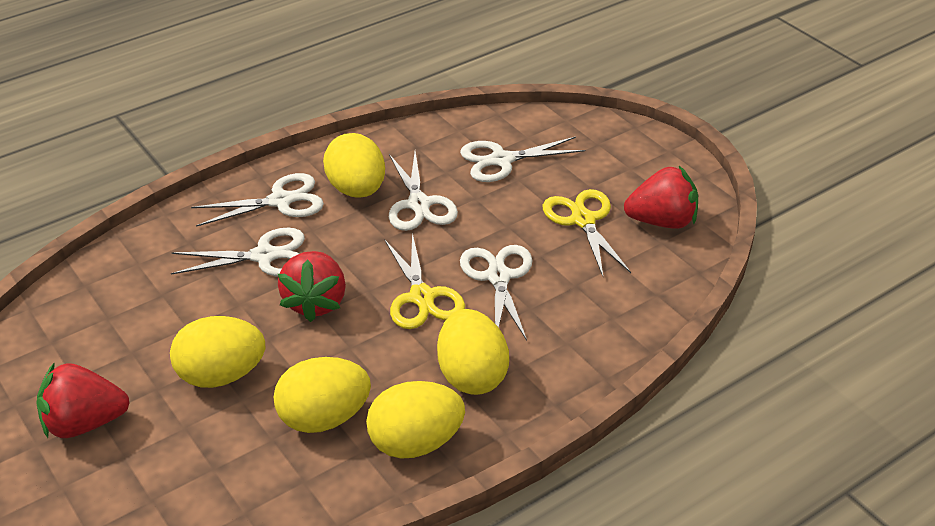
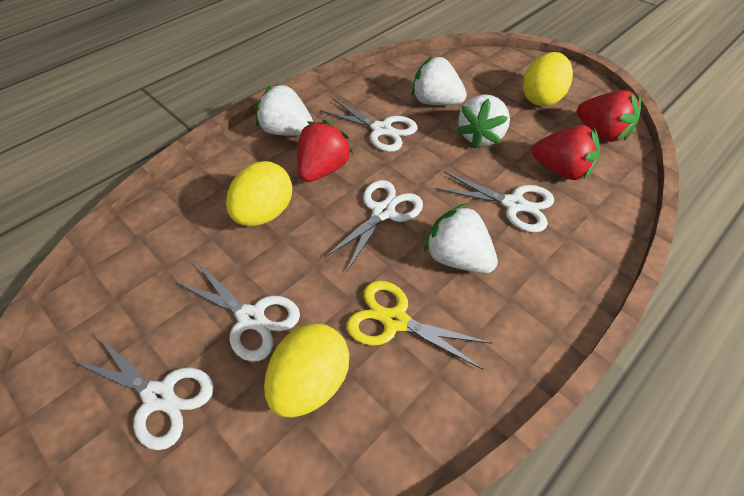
white strawberry: 0 -> 4
yellow egg: 5 -> 3
yellow scissors: 2 -> 1

